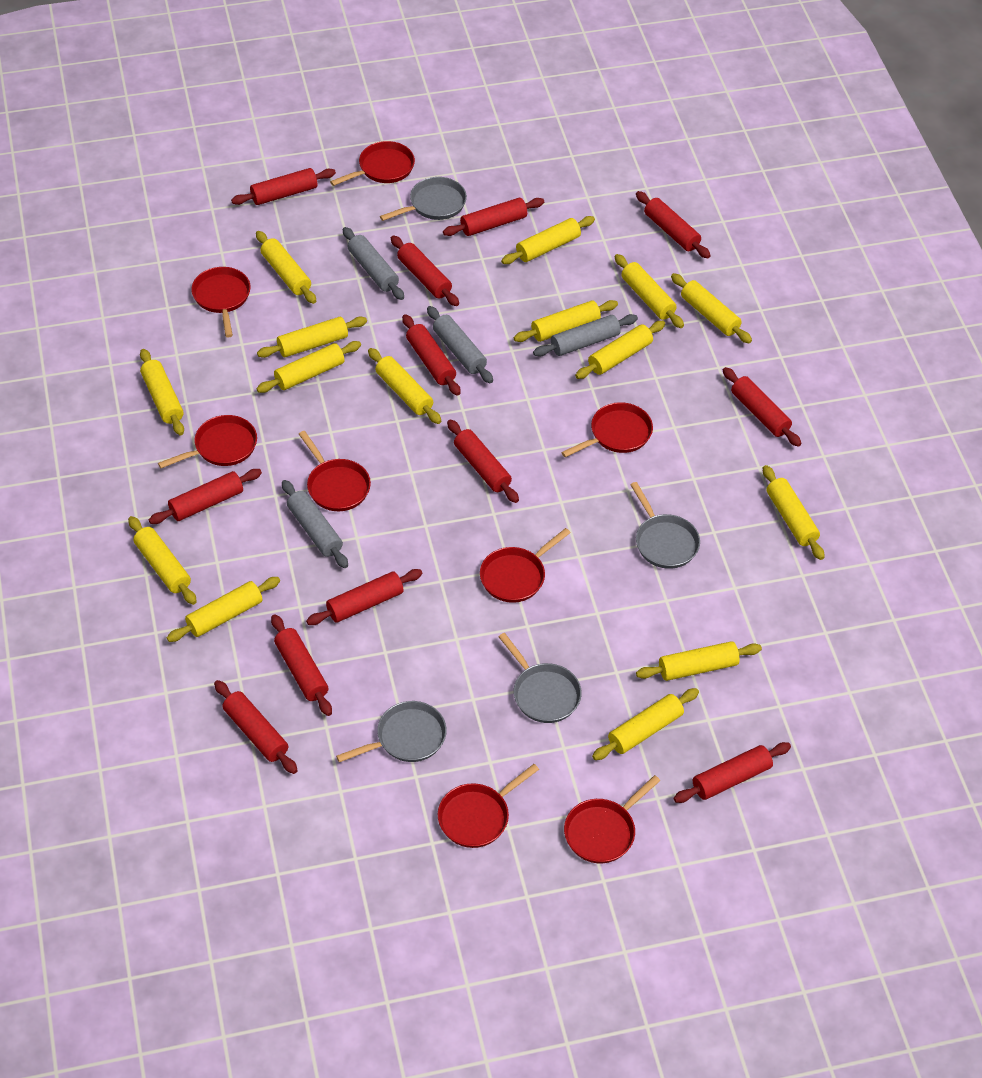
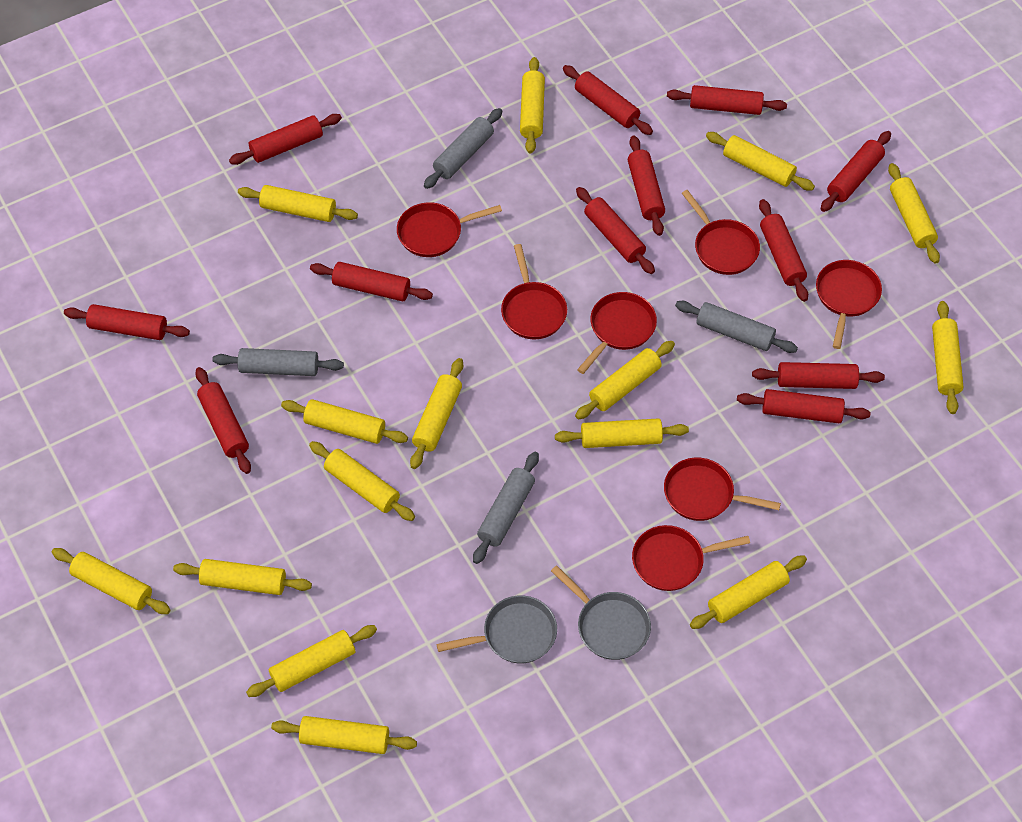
grey pan: 4 -> 2
red pan: 8 -> 7

